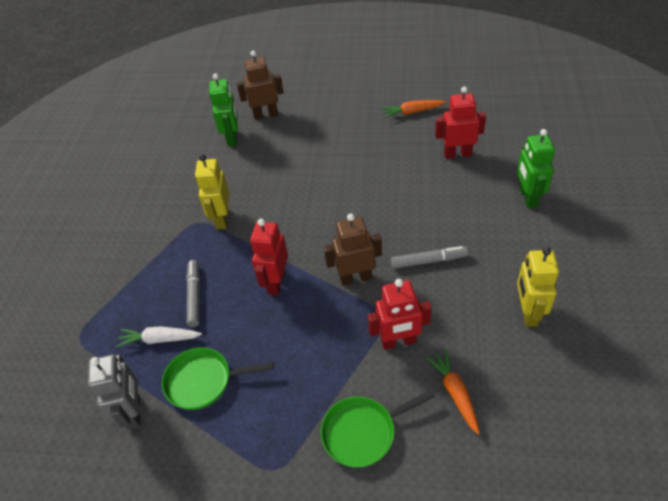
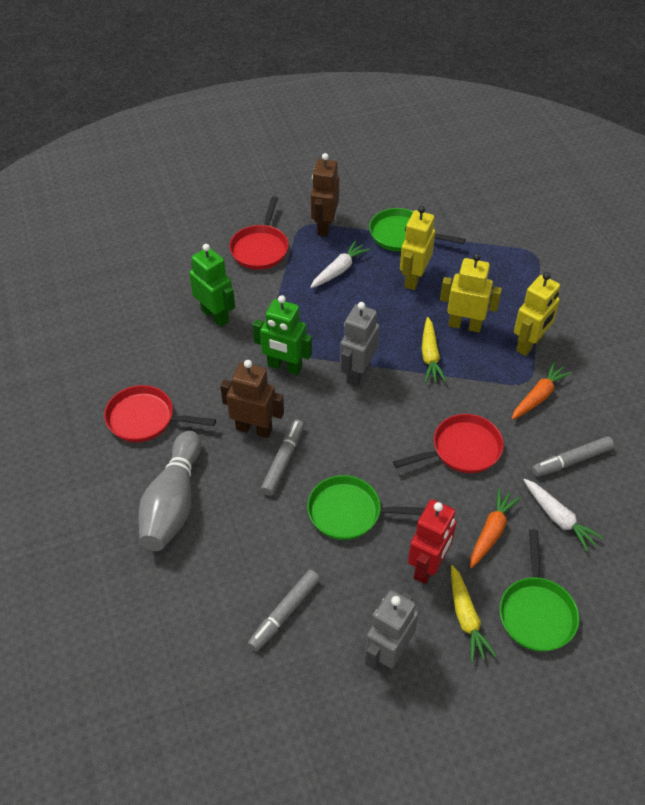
green pan: 2 -> 3
grey bowling pin: 0 -> 1
grey marker: 2 -> 3
grey robot: 1 -> 2
red pan: 0 -> 3
red robot: 3 -> 1
white carrot: 1 -> 2
yellow carrot: 0 -> 2
yellow robot: 2 -> 3

